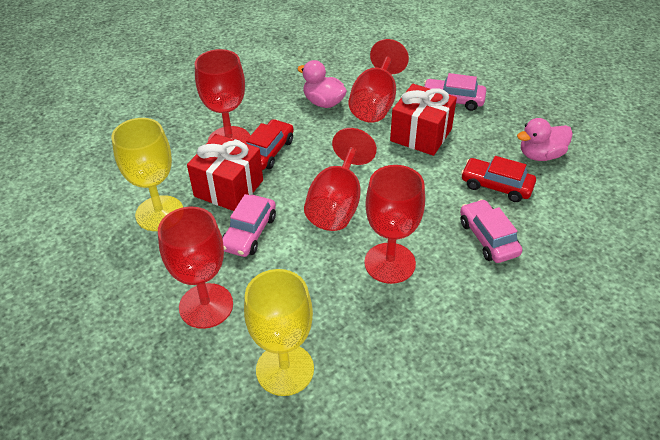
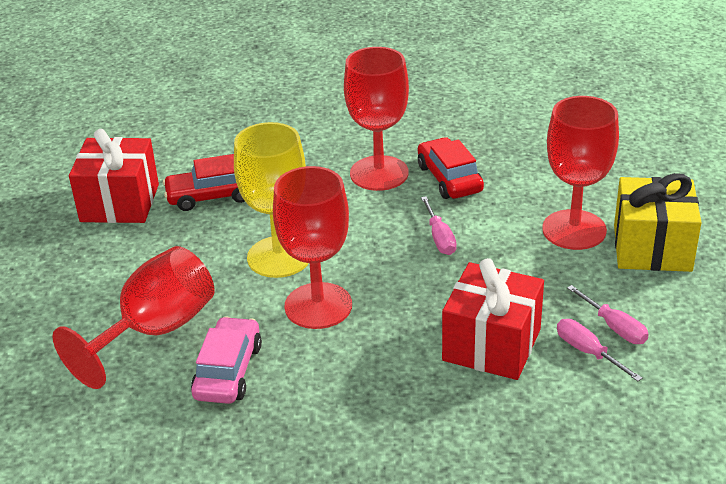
pink car: 3 -> 1
pink duck: 2 -> 0
pink screwdriver: 0 -> 3
red goblet: 5 -> 4
yellow gift: 0 -> 1
yellow goblet: 2 -> 1

